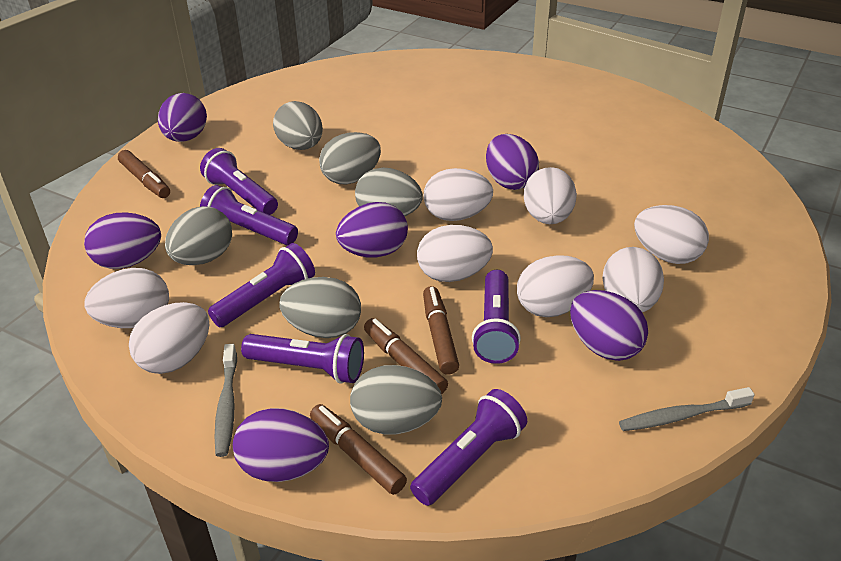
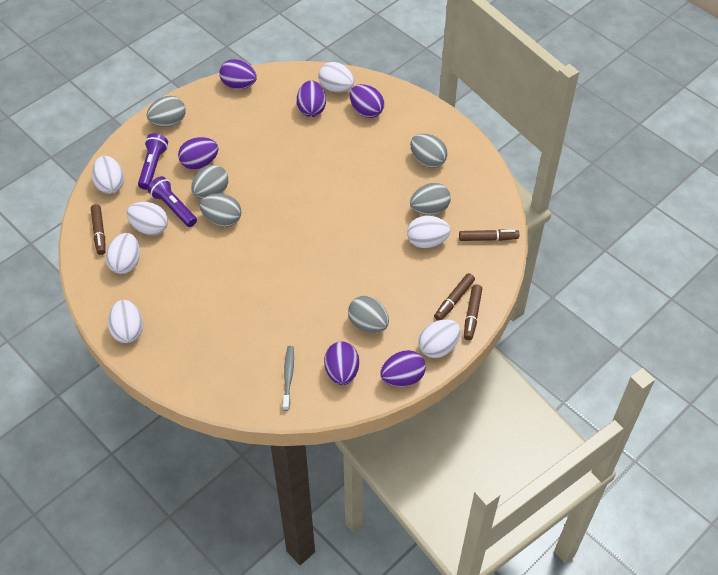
grey toothbrush: 2 -> 1
purple flashlight: 6 -> 2
white egg: 8 -> 7

